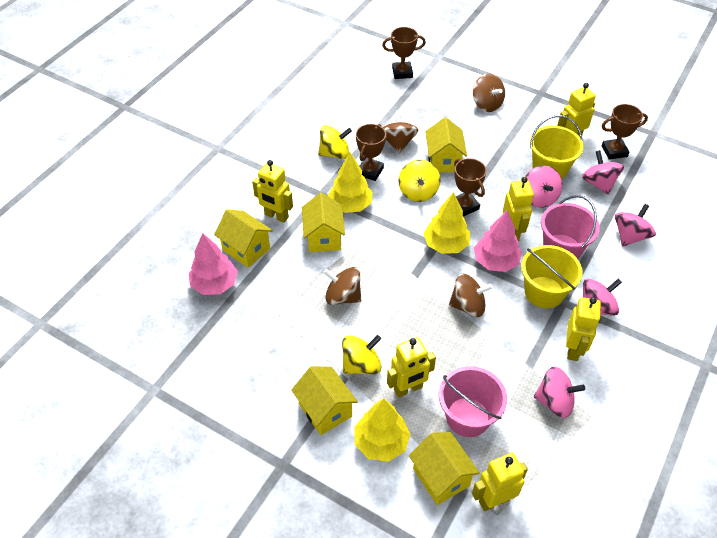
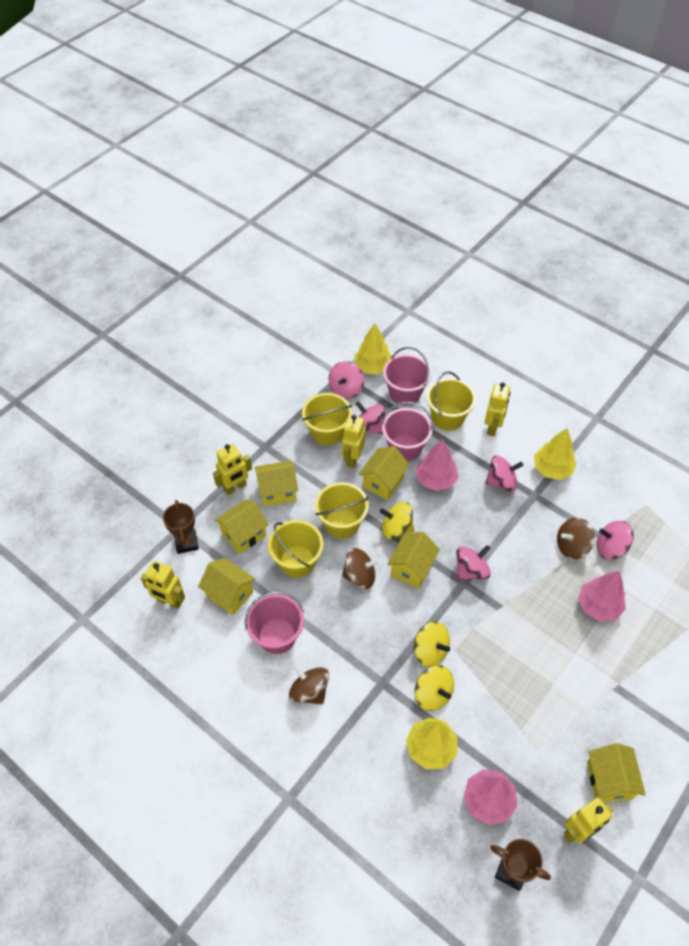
brown spinning top: 4 -> 3
brown trophy: 4 -> 2
pink bucket: 2 -> 3
pink tree: 2 -> 3
yellow bucket: 2 -> 4
yellow house: 5 -> 6
yellow robot: 6 -> 5

